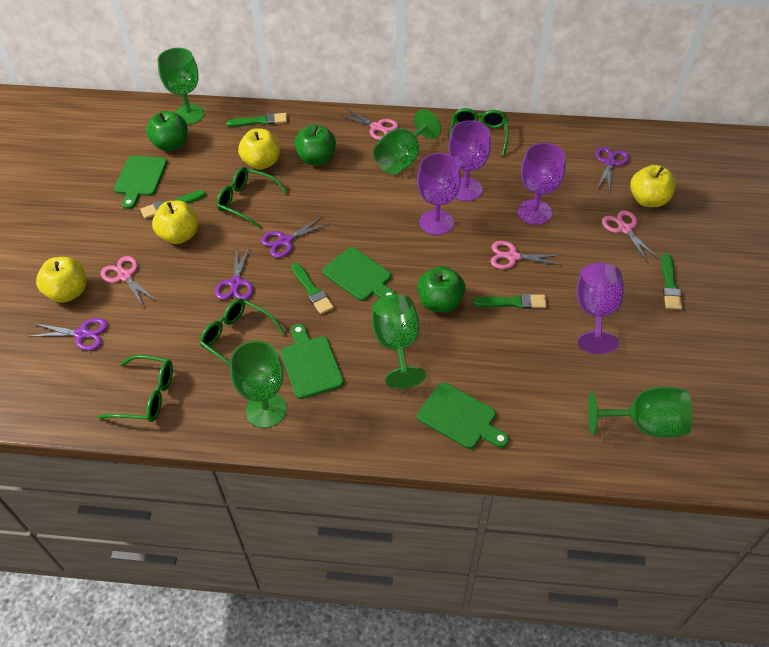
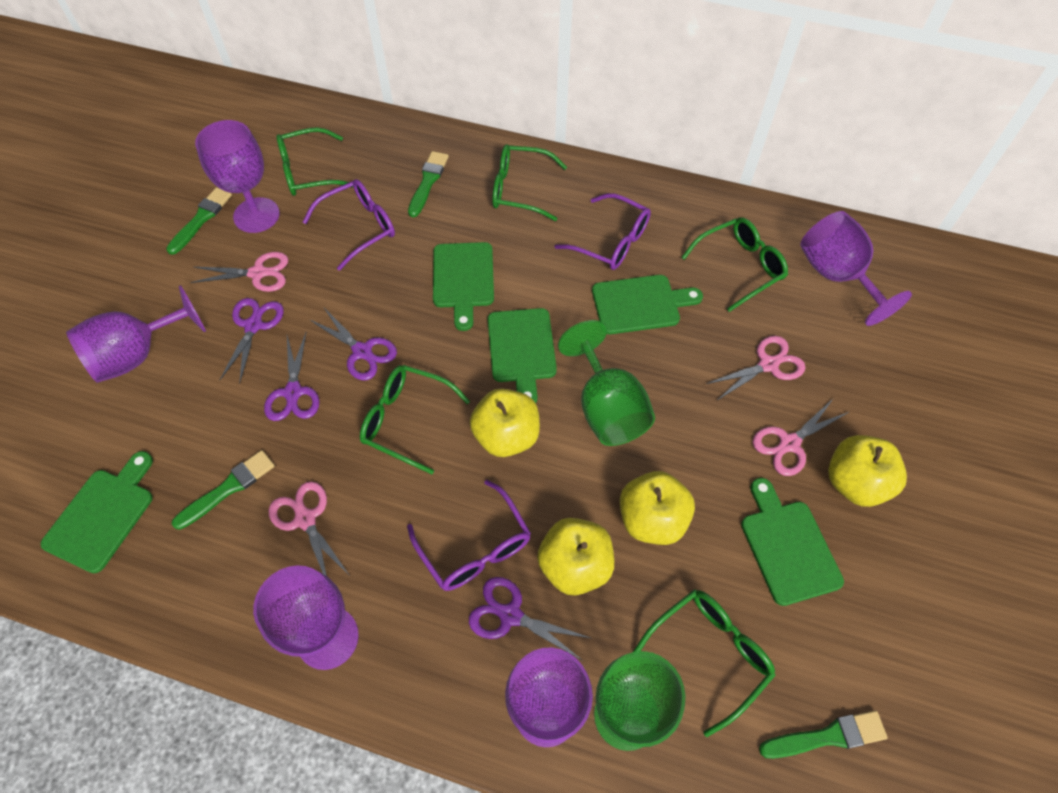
green apple: 3 -> 0
green brush: 5 -> 4
green cutting board: 4 -> 5
green glasses: 4 -> 5
green goblet: 5 -> 2
purple glasses: 0 -> 3
purple goblet: 4 -> 5

